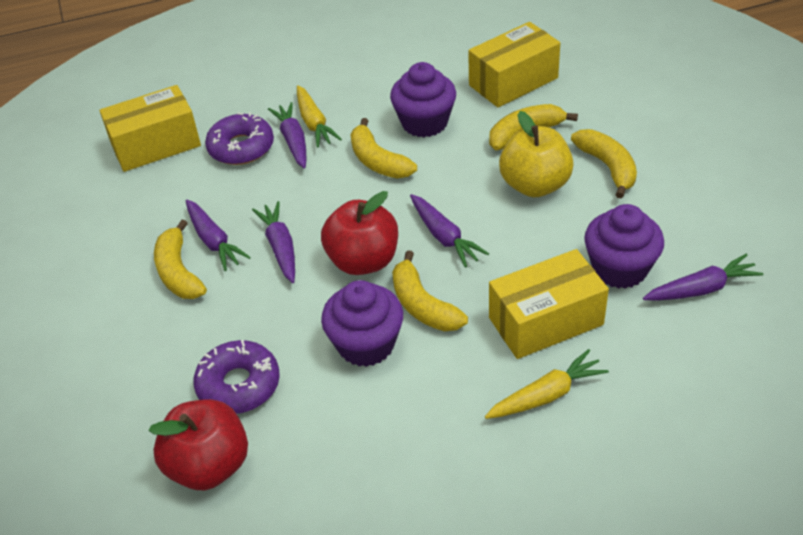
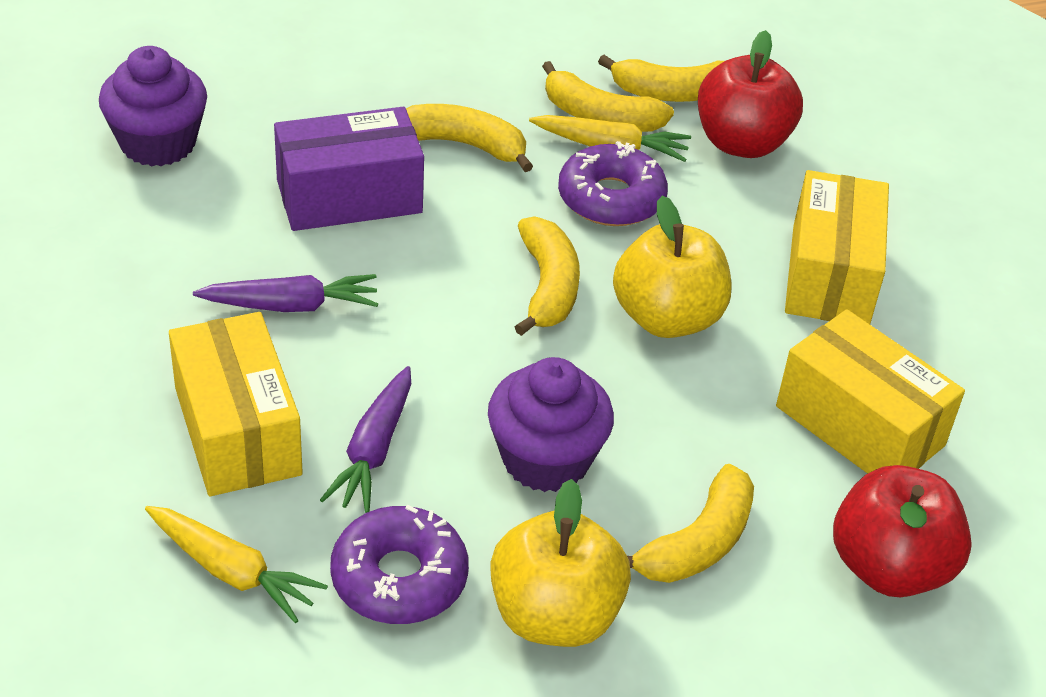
purple box: 0 -> 1
purple carrot: 5 -> 2
purple cupcake: 3 -> 2
yellow apple: 1 -> 2

